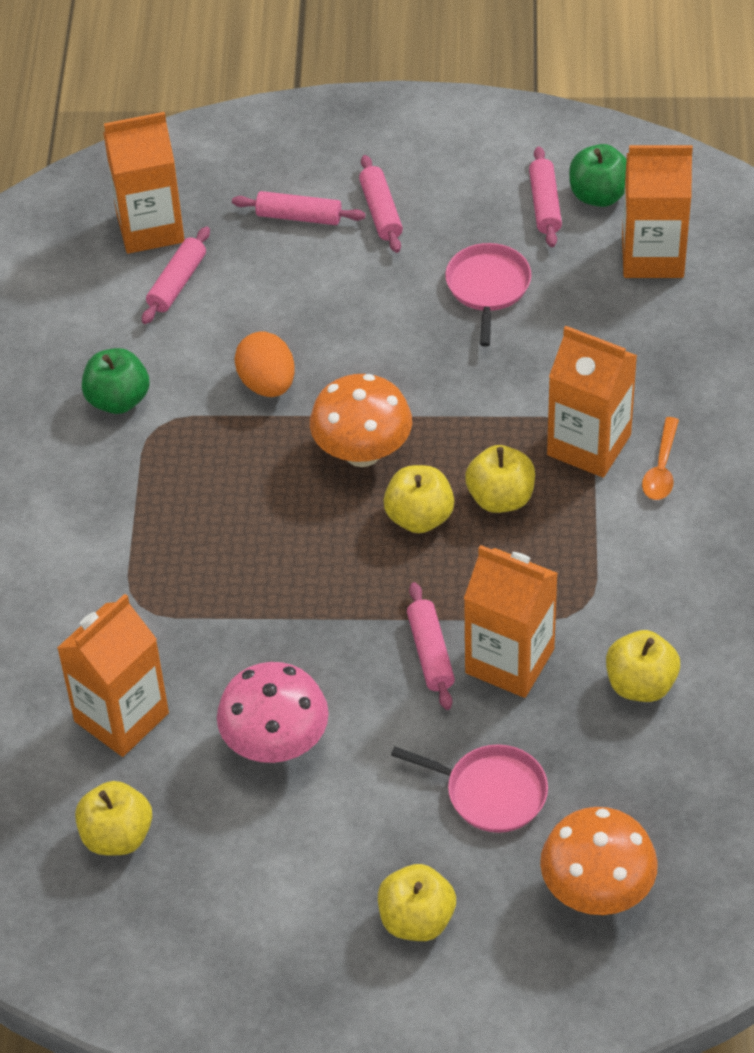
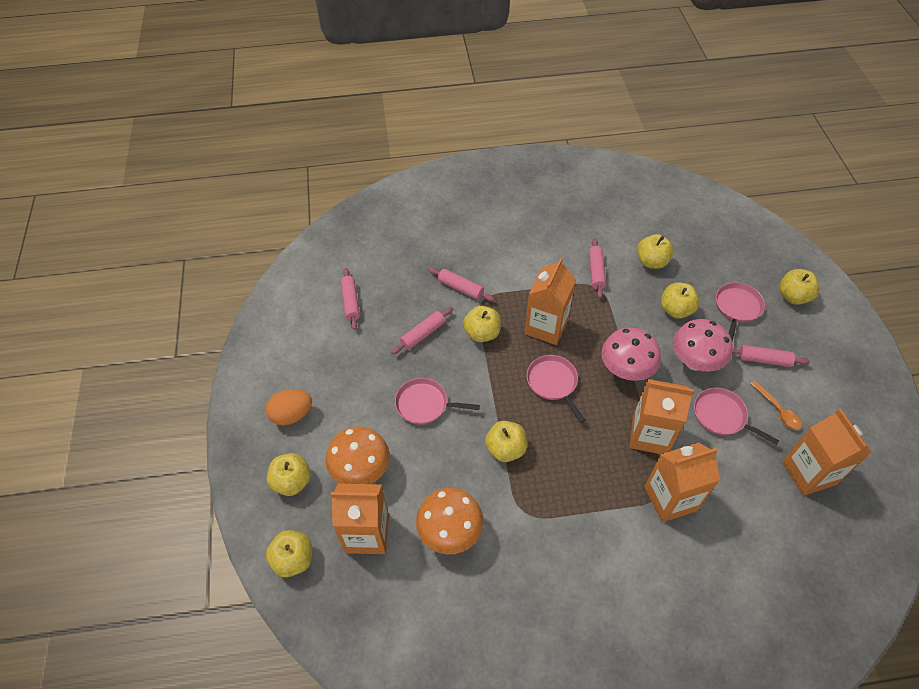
green apple: 2 -> 0
pink mushroom: 1 -> 2
pink pan: 2 -> 4
yellow apple: 5 -> 7

